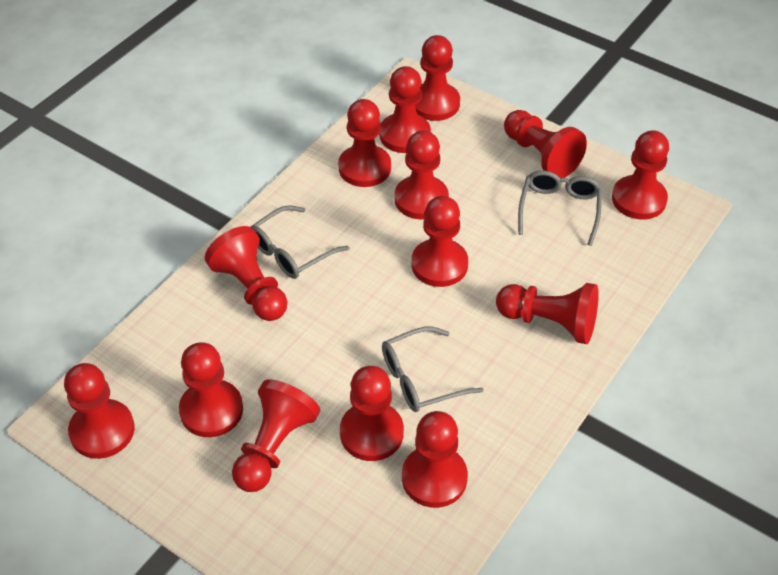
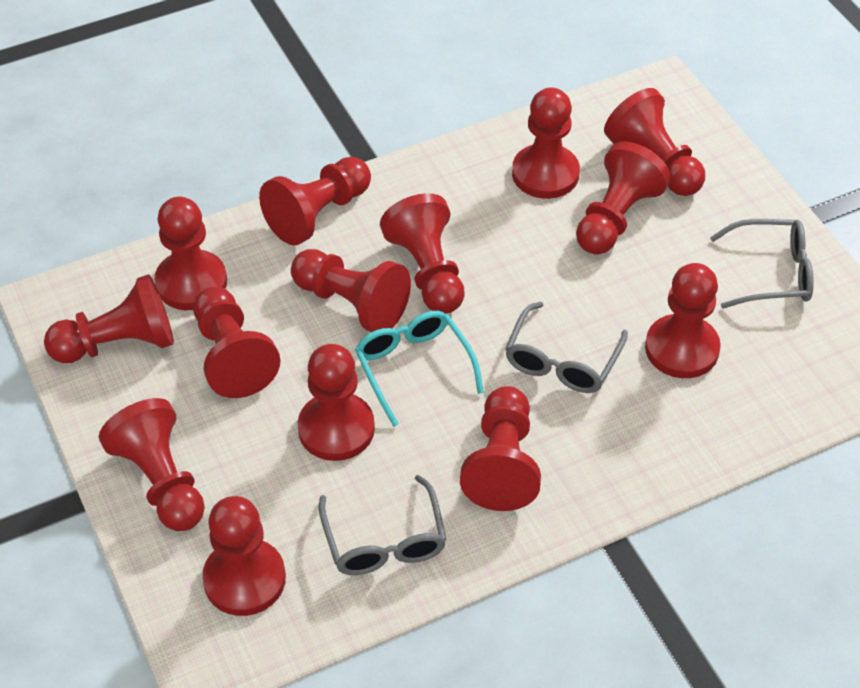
turquoise glasses: 0 -> 1

